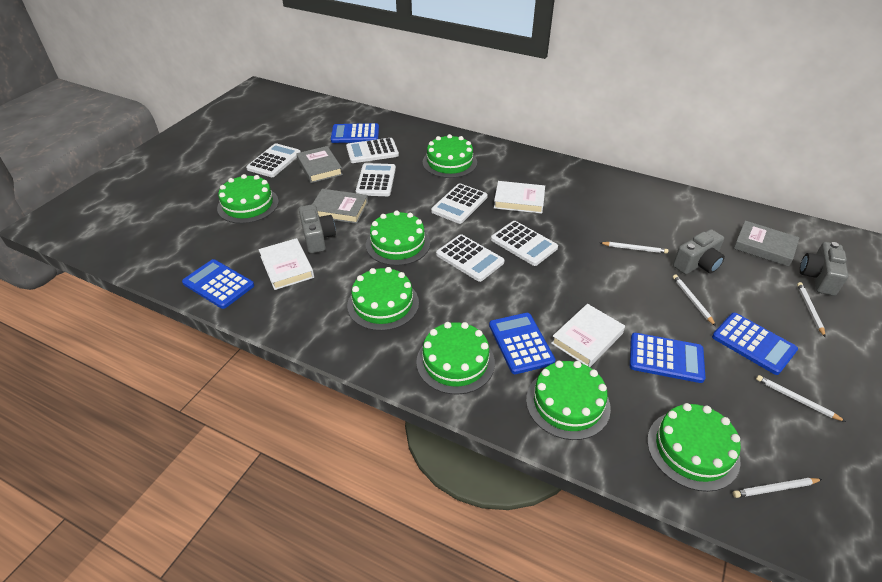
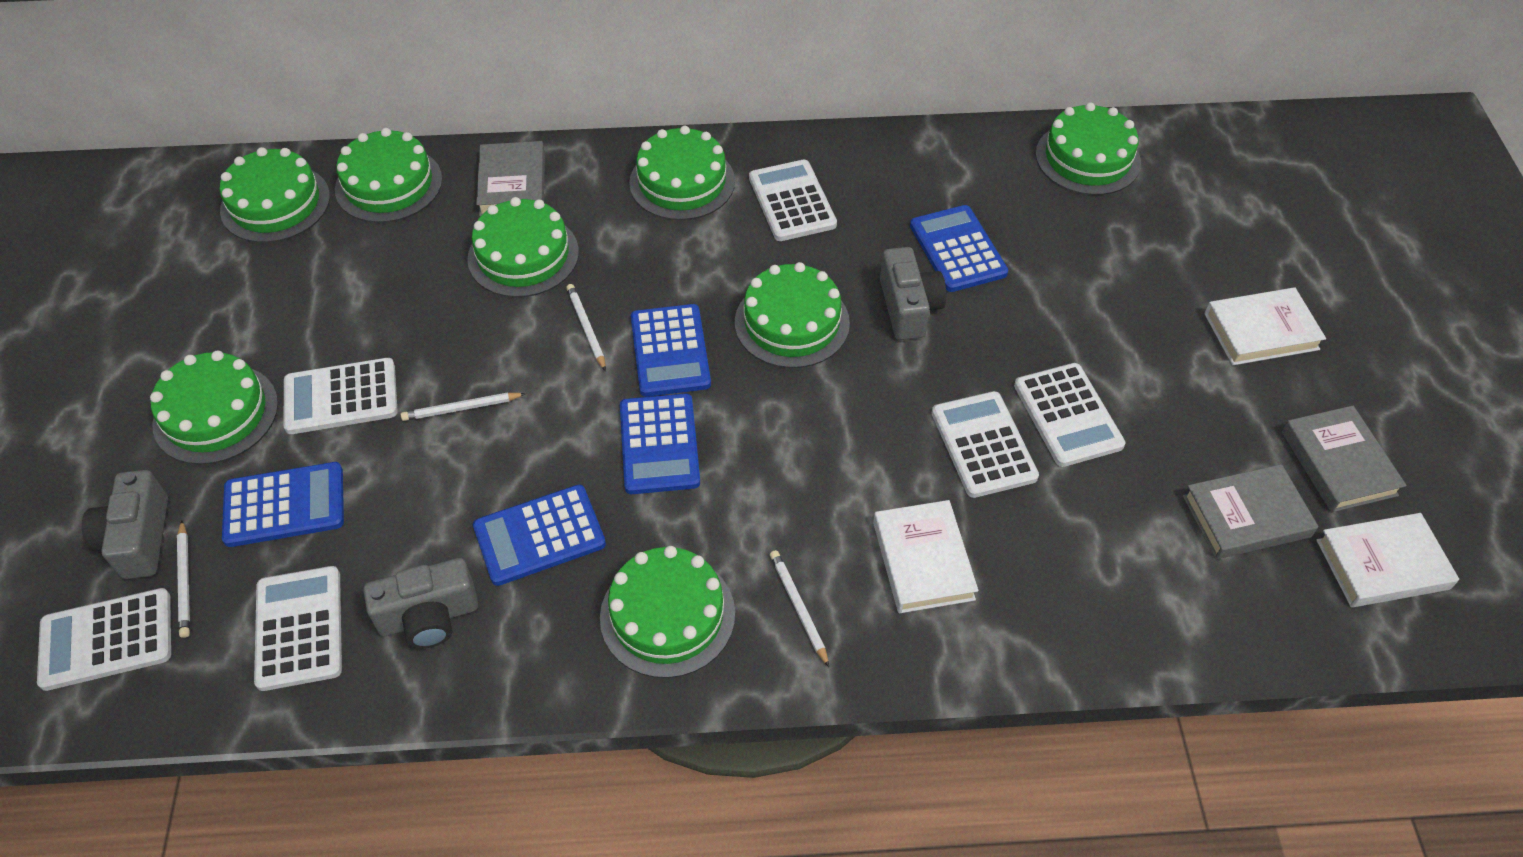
green cake: 7 -> 8
white pencil: 5 -> 4

